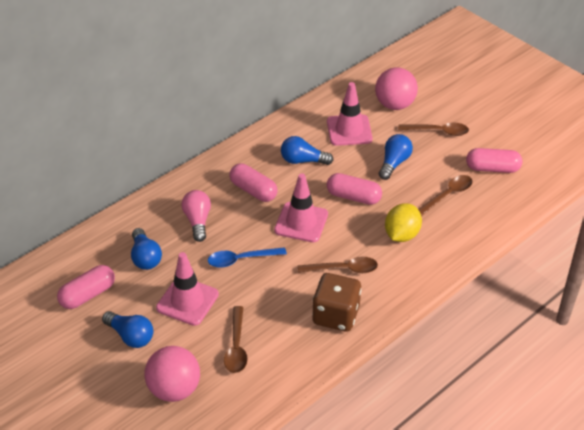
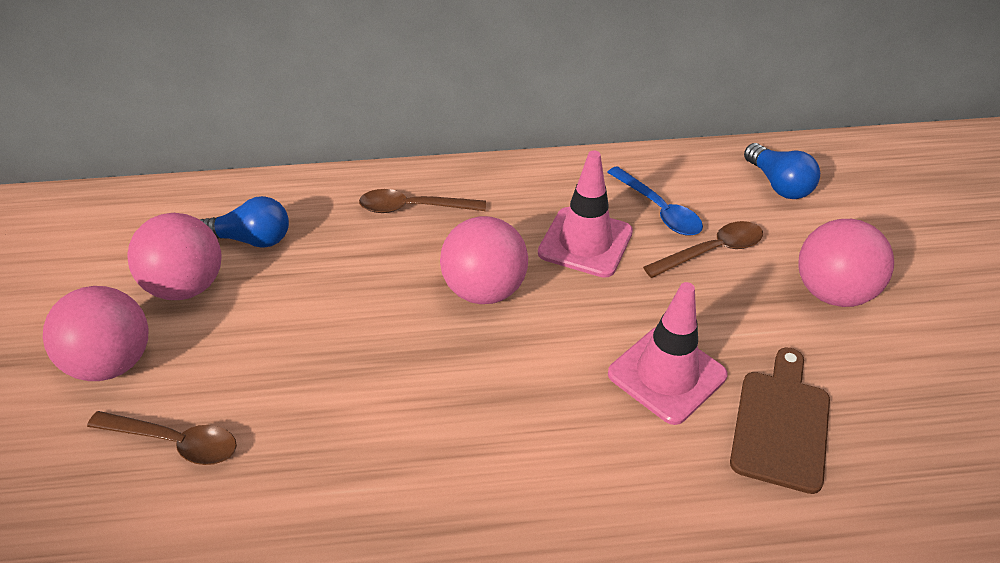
blue light bulb: 4 -> 2
brown cutting board: 0 -> 1
brown dice: 1 -> 0
brown spoon: 4 -> 3
pink ball: 2 -> 4
pink capsule: 4 -> 0
pink light bulb: 1 -> 0
pink traffic cone: 3 -> 2
yellow lemon: 1 -> 0

